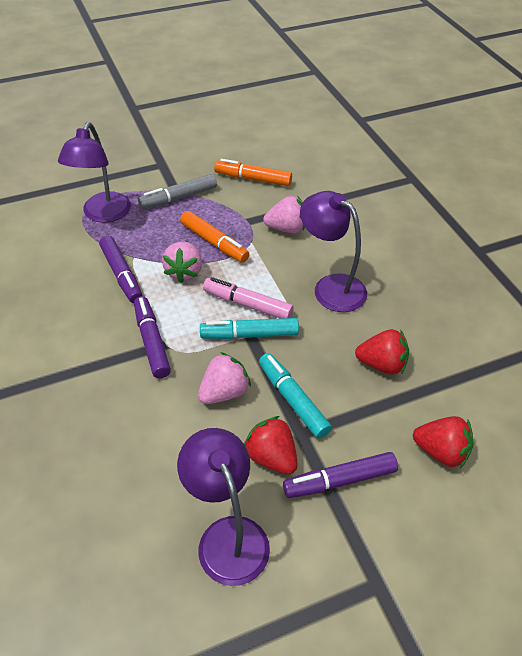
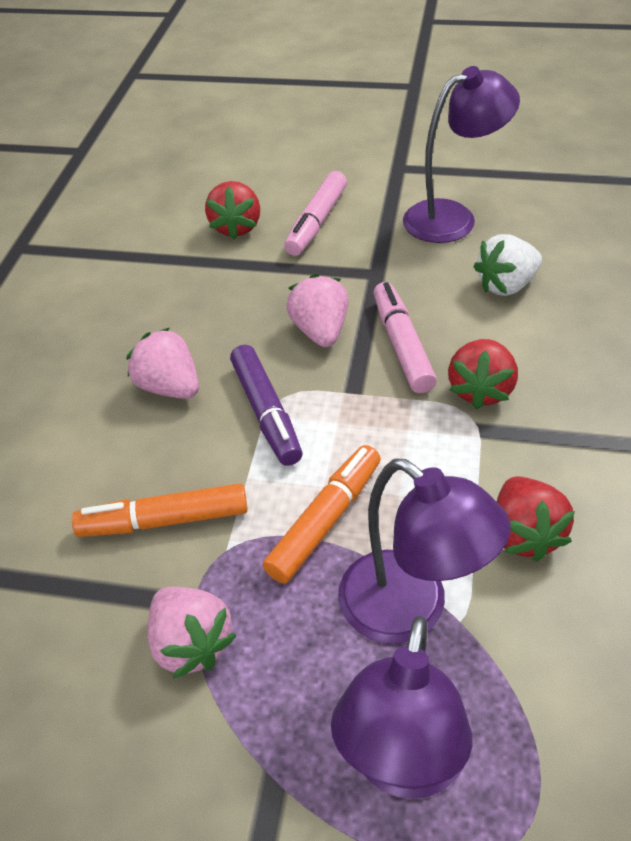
grey marker: 1 -> 0
pink marker: 1 -> 2
purple marker: 3 -> 1
turquoise marker: 2 -> 0
white strawberry: 0 -> 1

